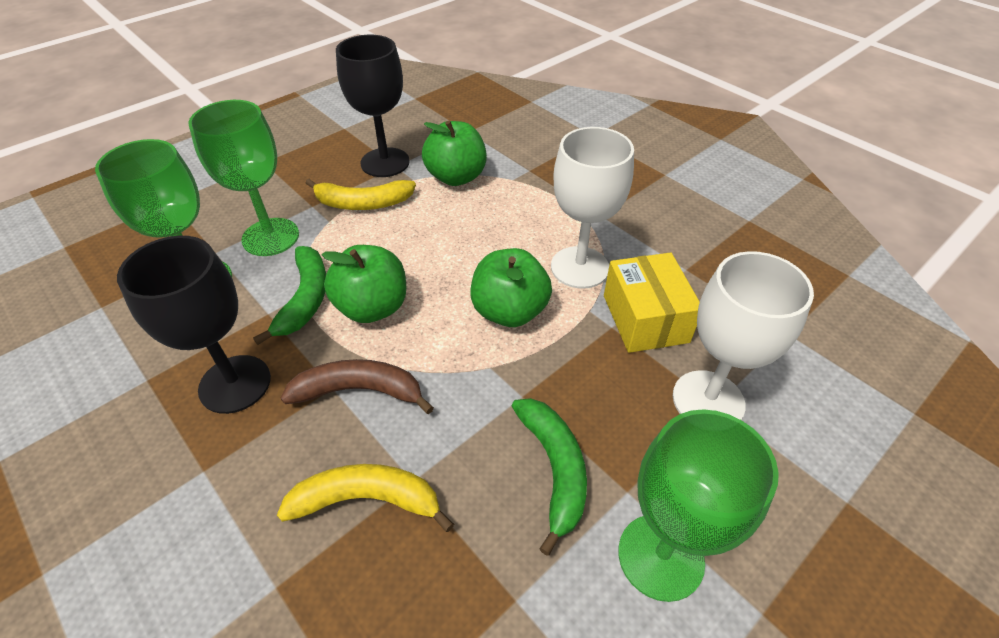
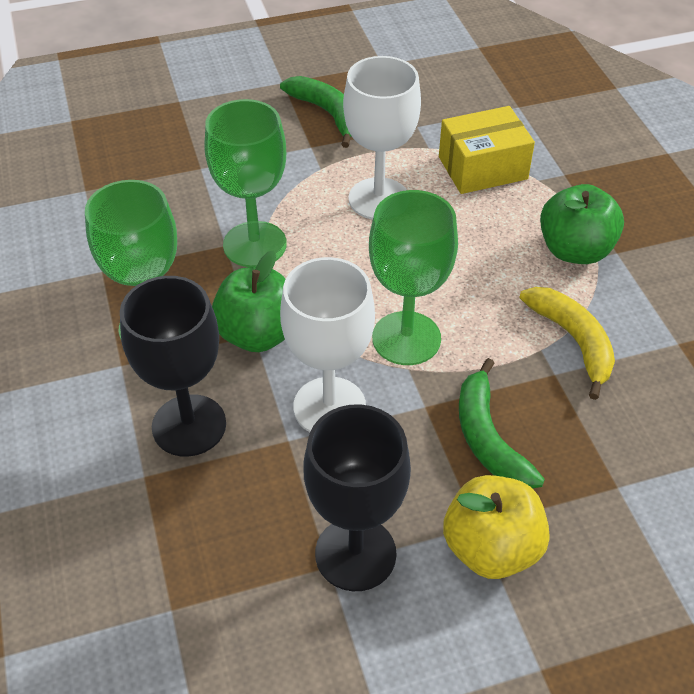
brown banana: 1 -> 0
green apple: 3 -> 2
yellow apple: 0 -> 1
yellow banana: 2 -> 1

